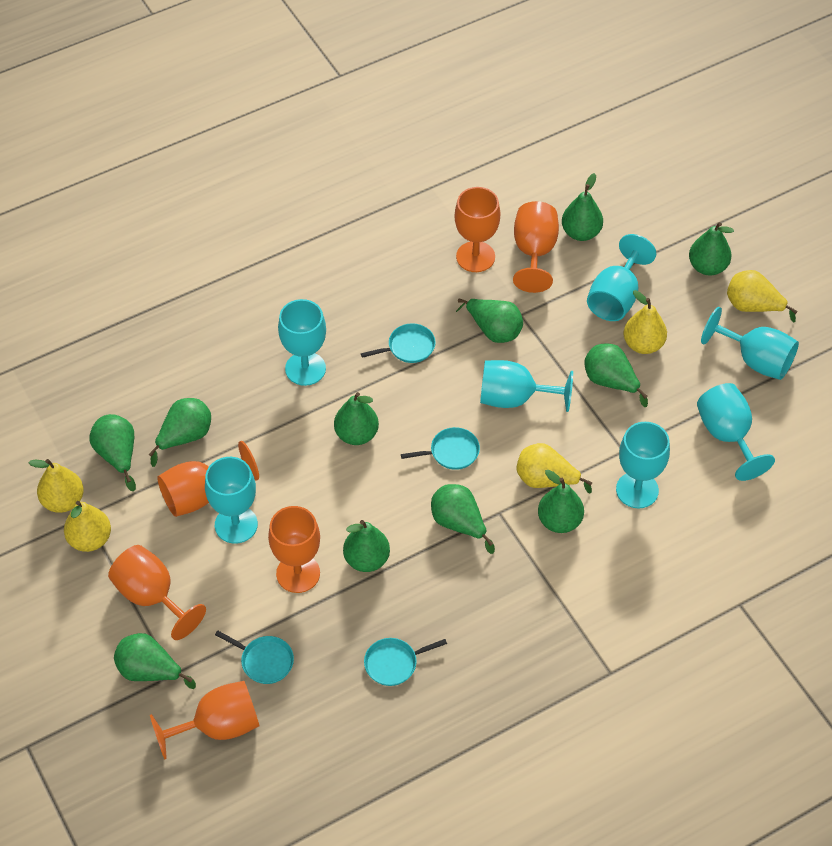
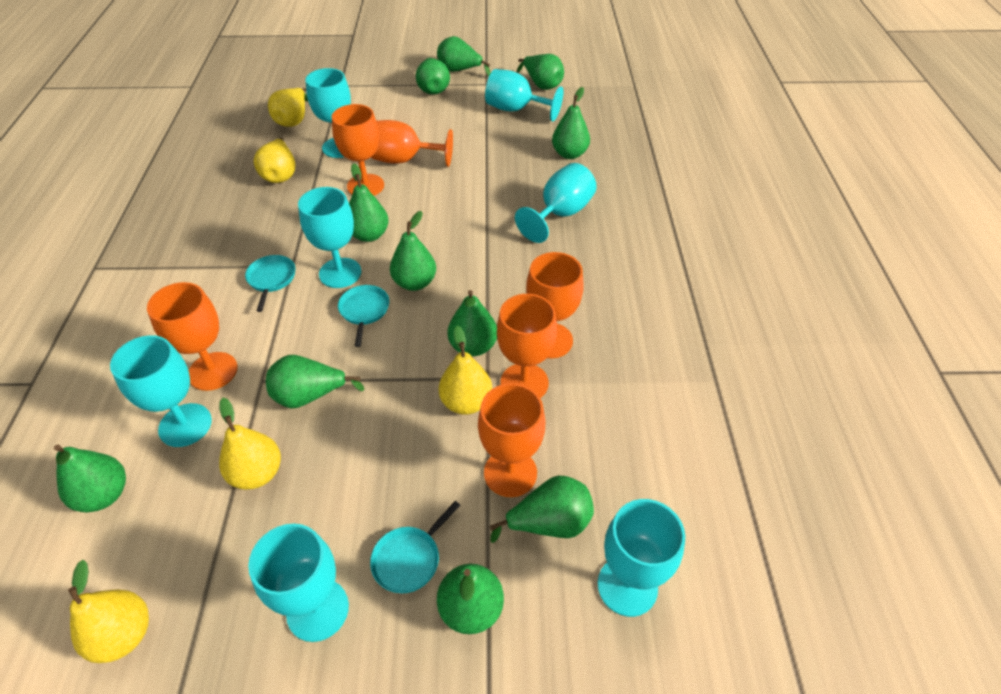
turquoise pan: 4 -> 3

